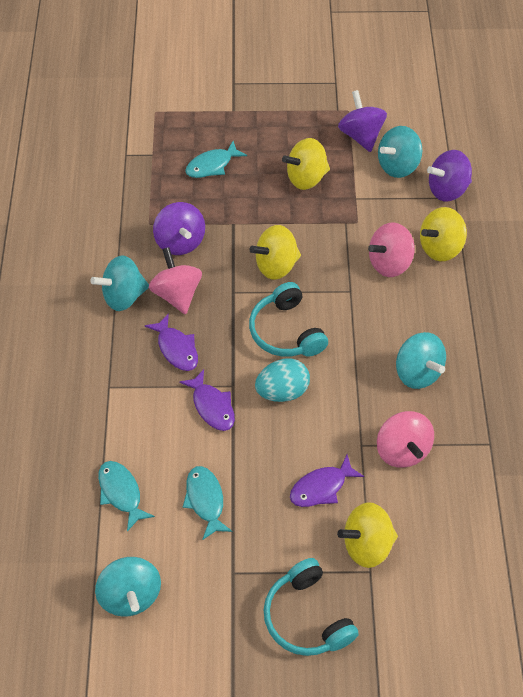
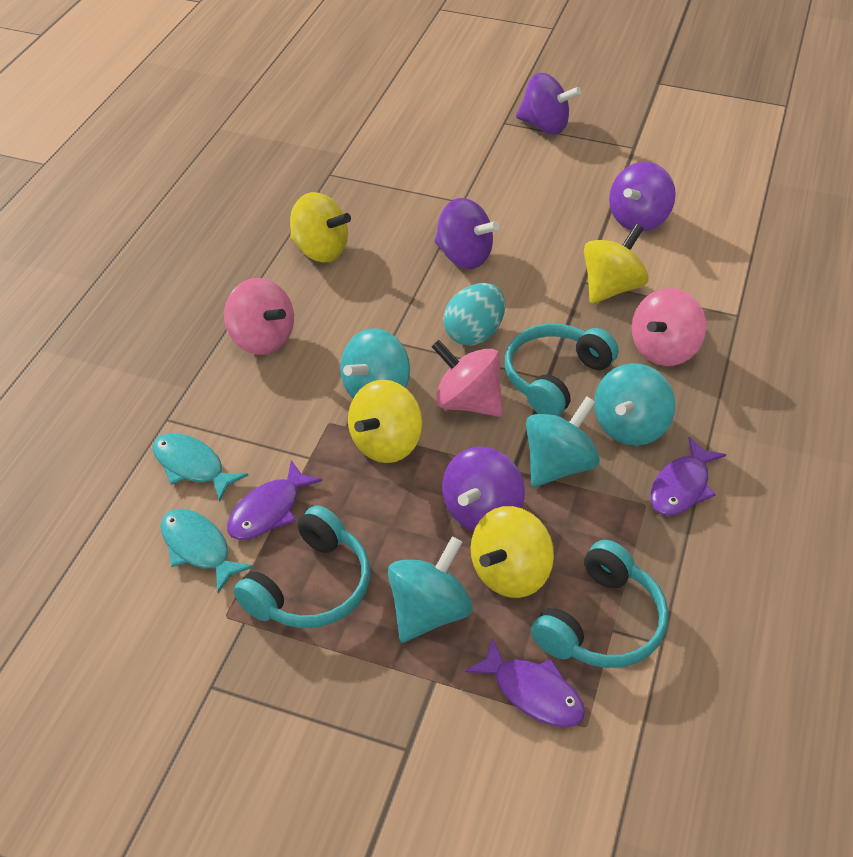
purple spinning top: 3 -> 4
turquoise fish: 3 -> 2
turquoise headphones: 2 -> 3

